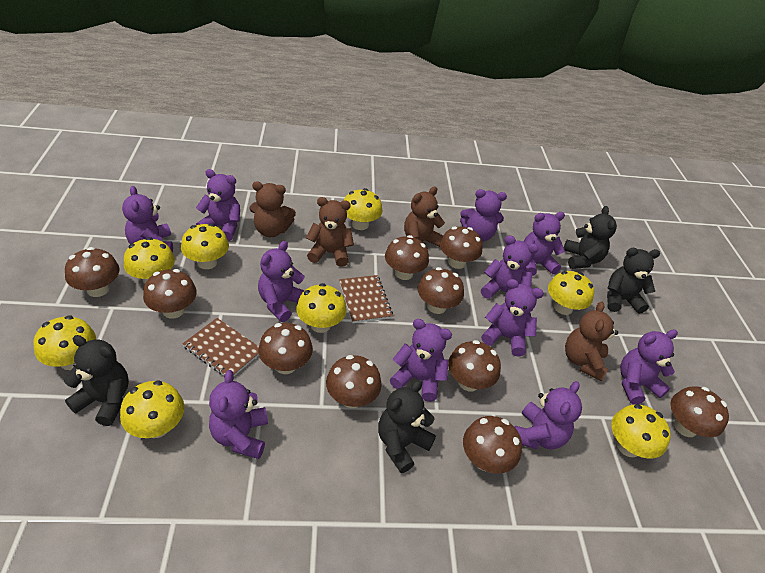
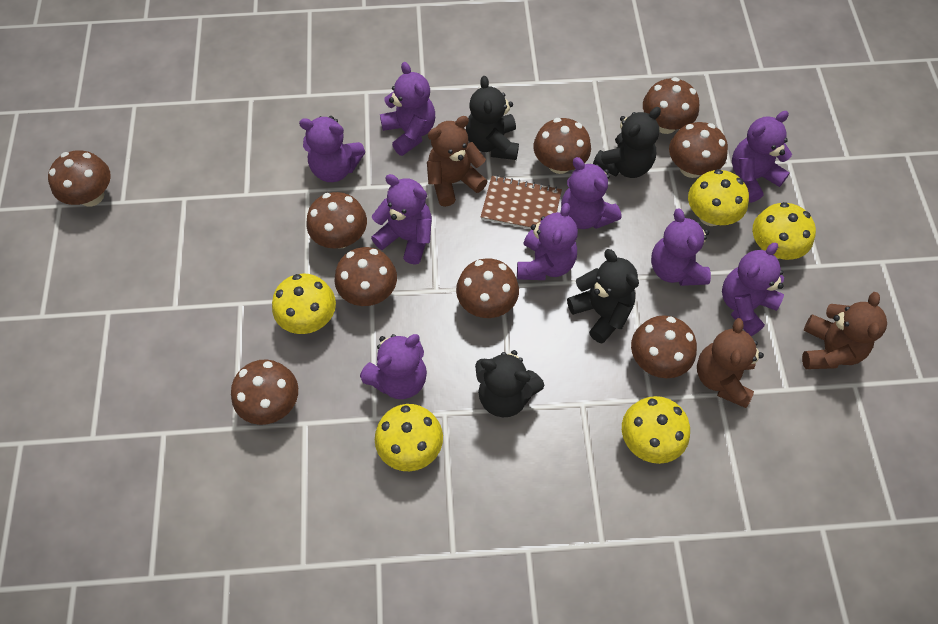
brown mushroom: 10 -> 9
brown notebook: 2 -> 1
brown teddy bear: 4 -> 3
purple teddy bear: 11 -> 9
yellow mushroom: 8 -> 5

